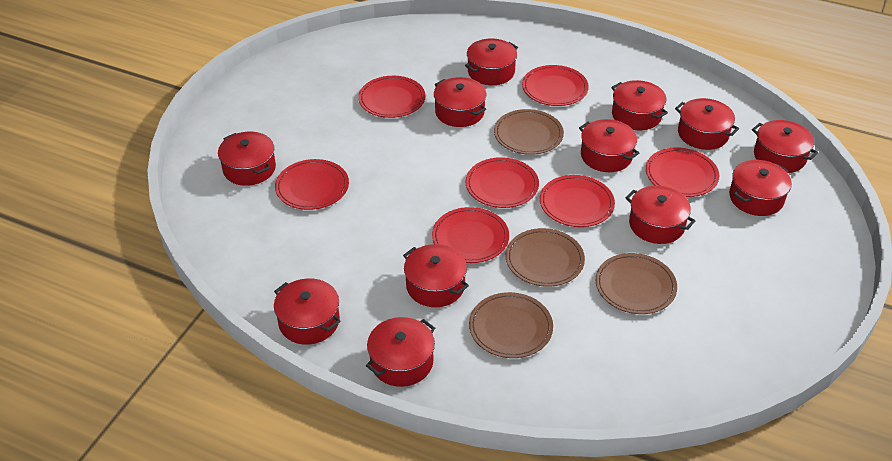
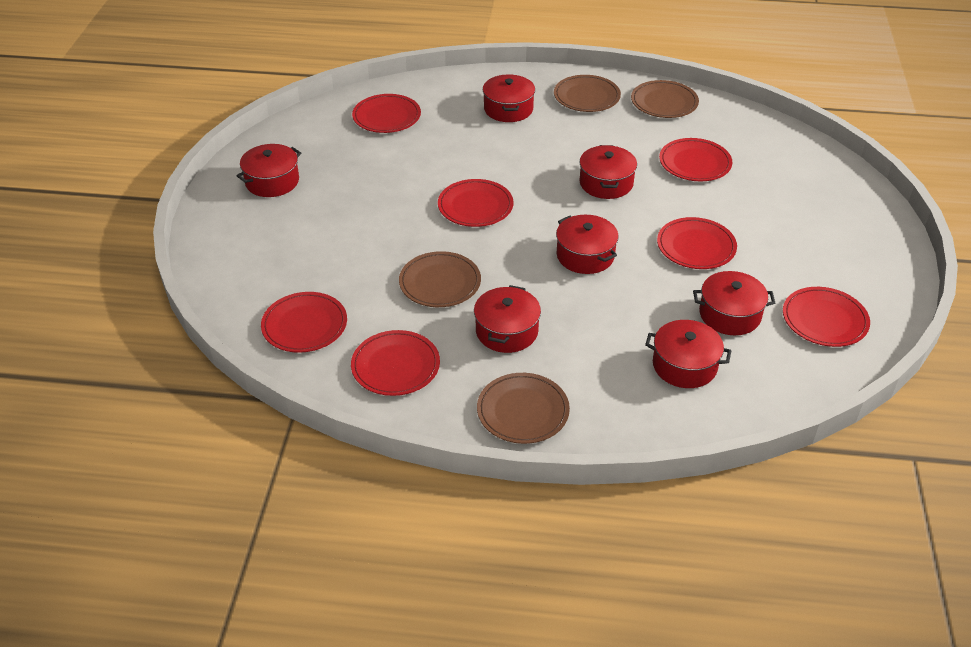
red pot: 12 -> 7

